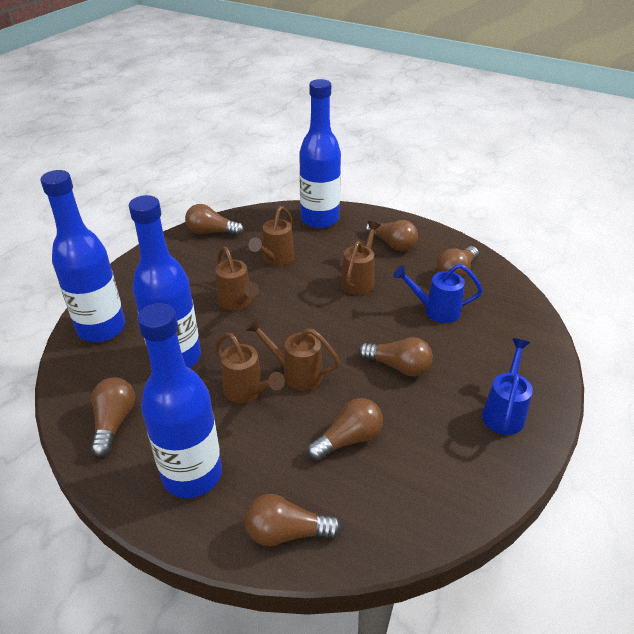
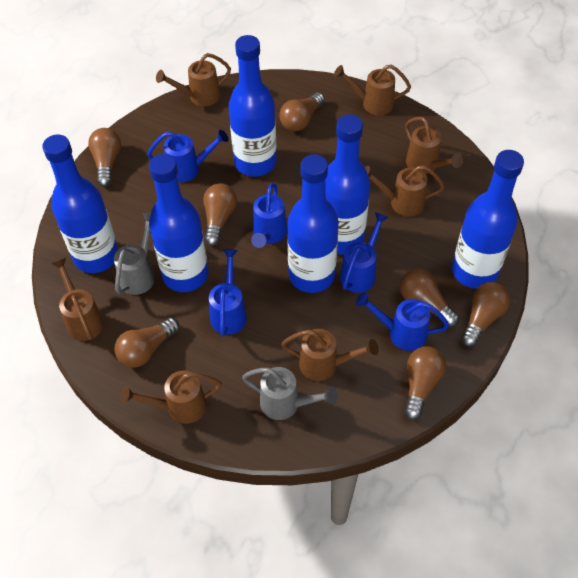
blue bottle: 4 -> 6
blue watering can: 2 -> 5
brown watering can: 5 -> 7
grey watering can: 0 -> 2

